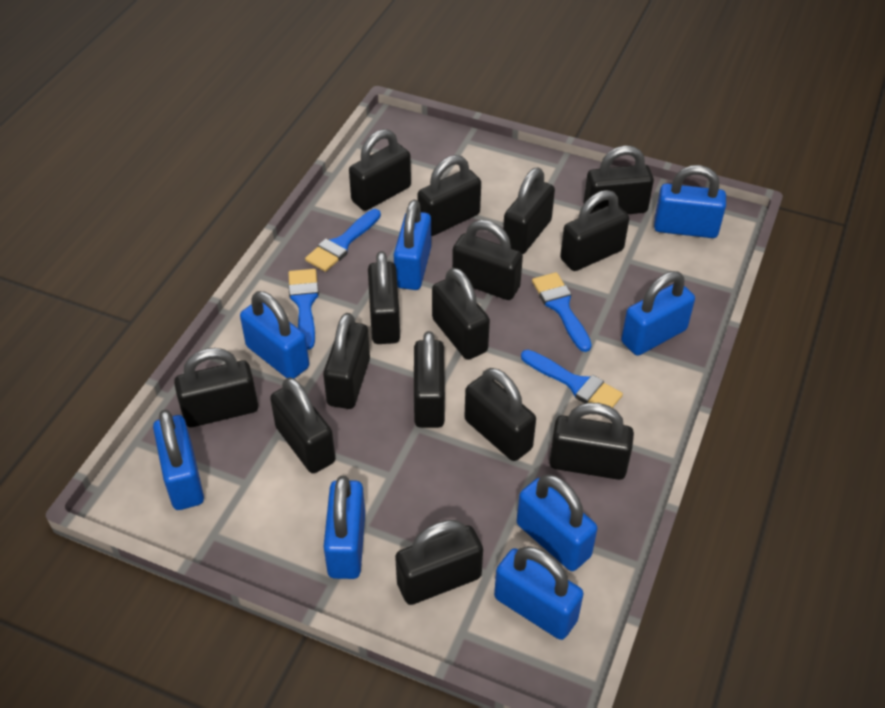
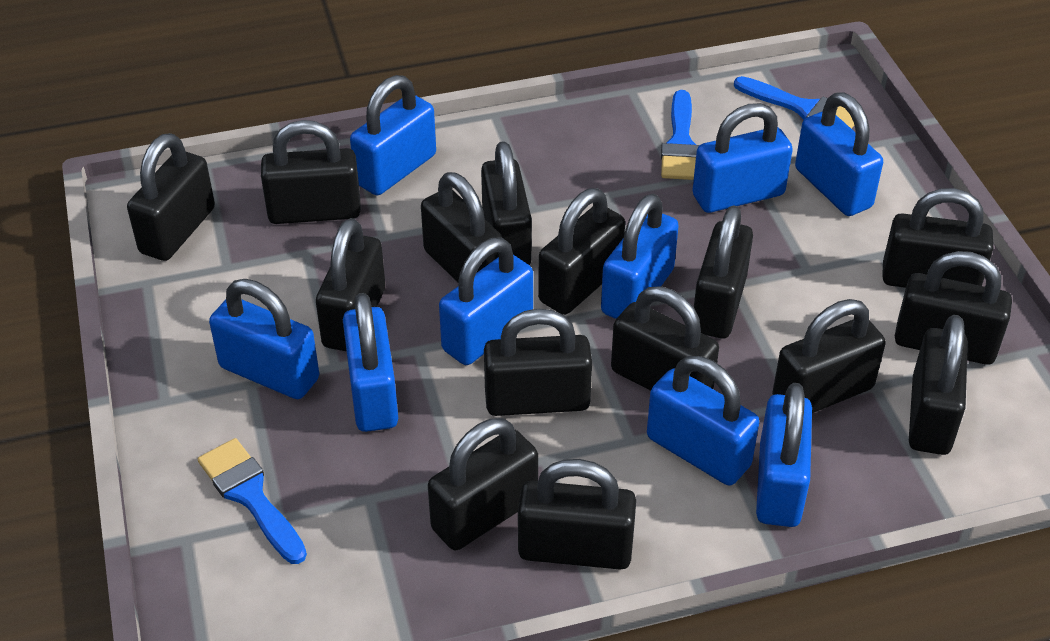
blue brush: 4 -> 3
blue padlock: 8 -> 9

